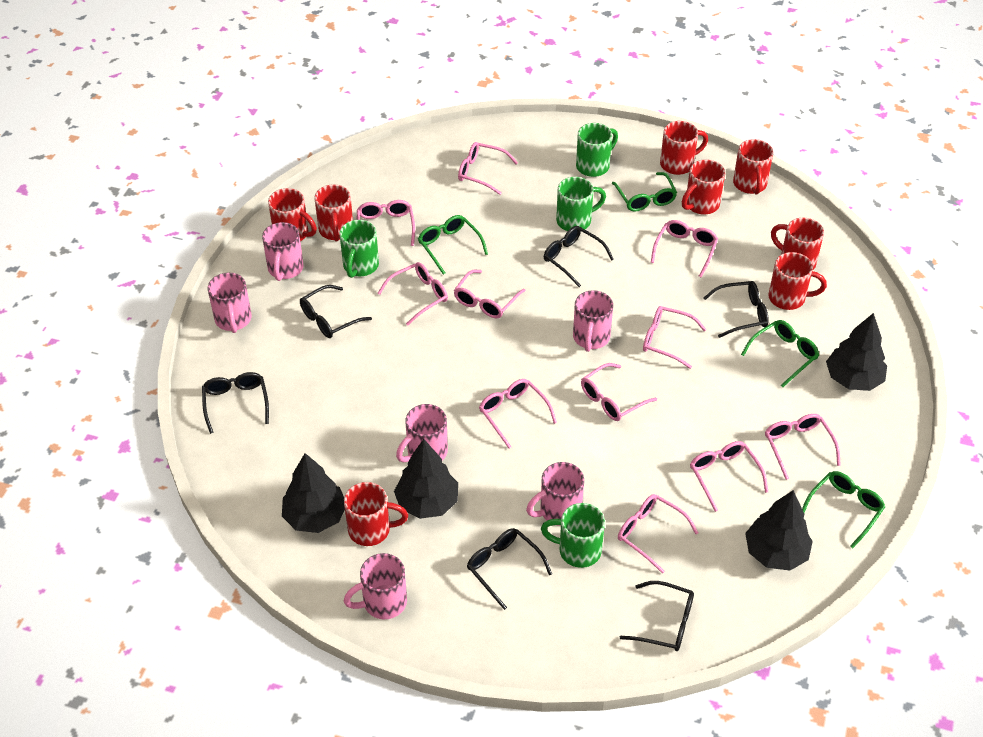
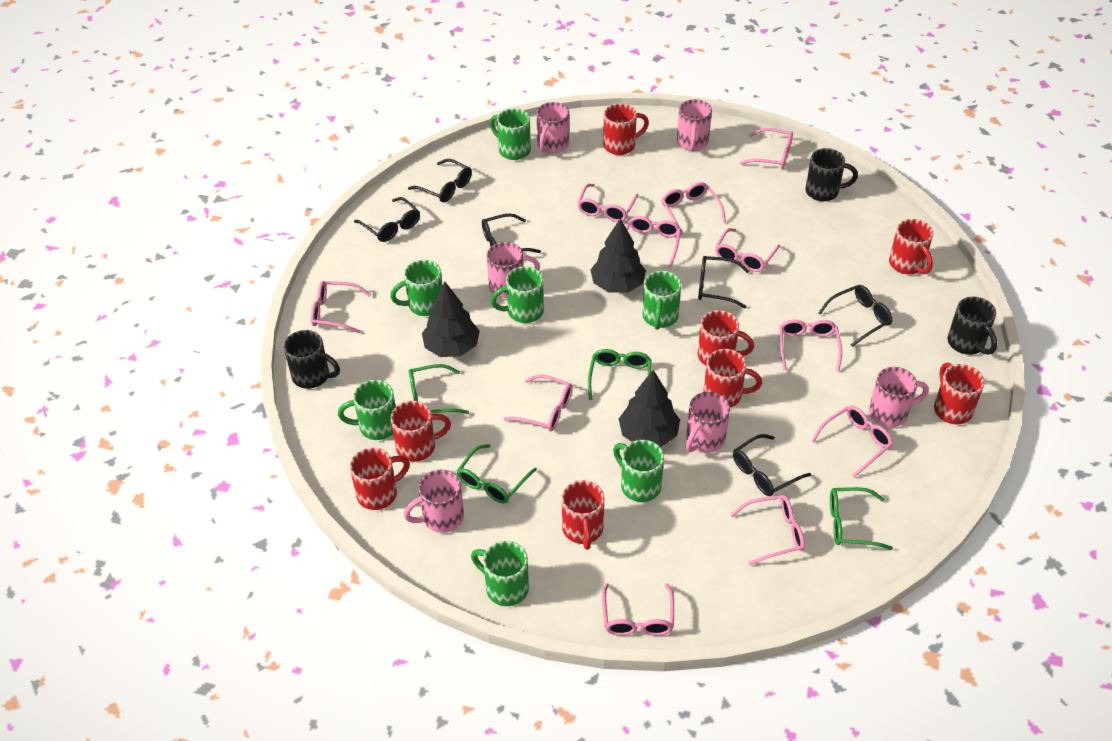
black mug: 0 -> 3
black tree: 4 -> 3
green mug: 4 -> 7

